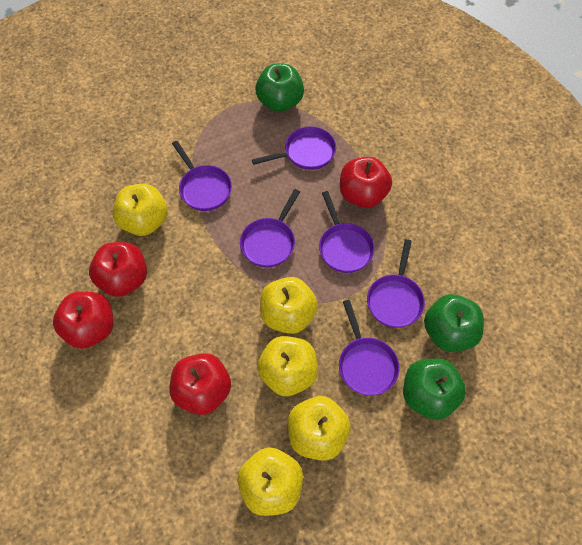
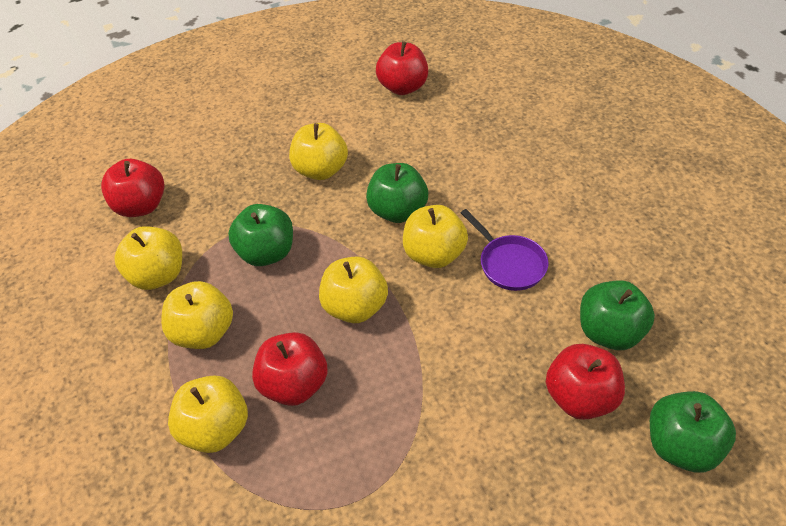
green apple: 3 -> 4
purple pan: 6 -> 1
yellow apple: 5 -> 6

